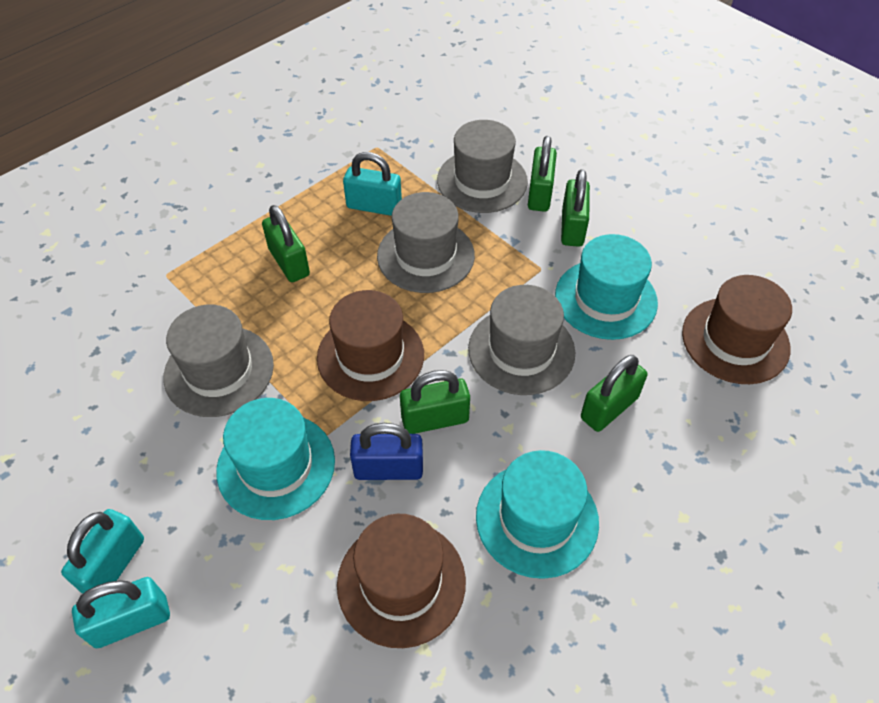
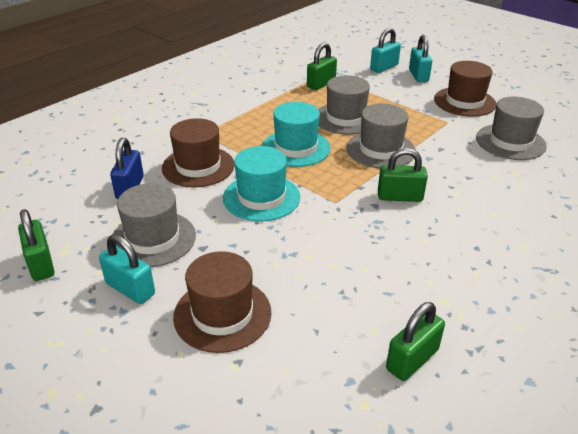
green padlock: 5 -> 4
turquoise hat: 3 -> 2

